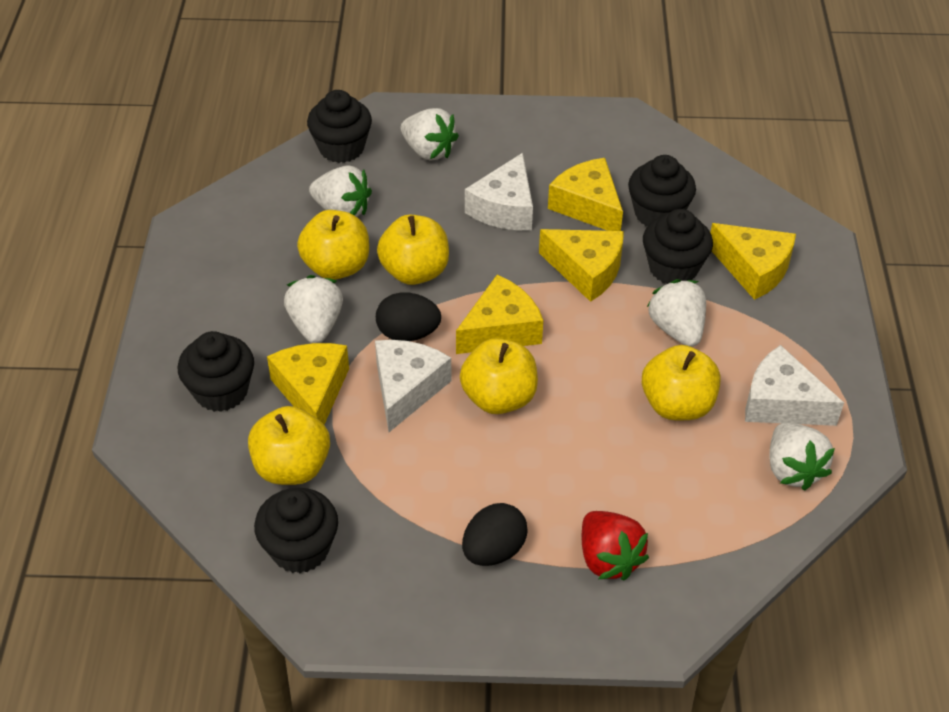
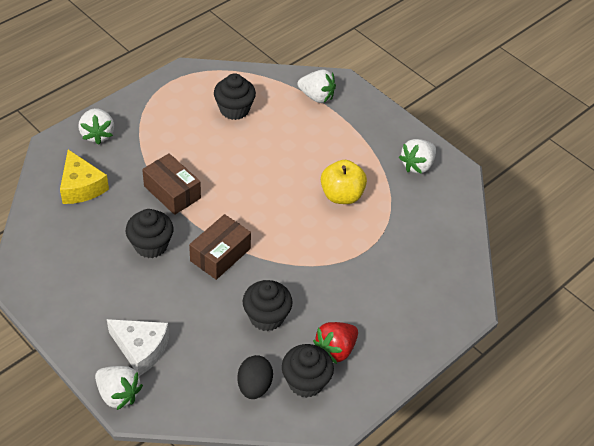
black cupcake: 5 -> 4
black egg: 2 -> 1
brown box: 0 -> 2
white cheese: 3 -> 1
white strawberry: 5 -> 4
yellow apple: 5 -> 1
yellow cheese: 5 -> 1

